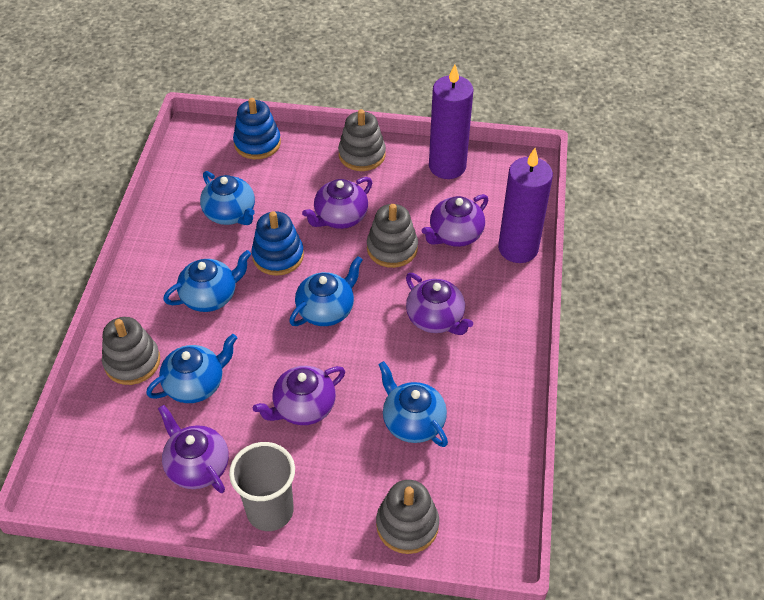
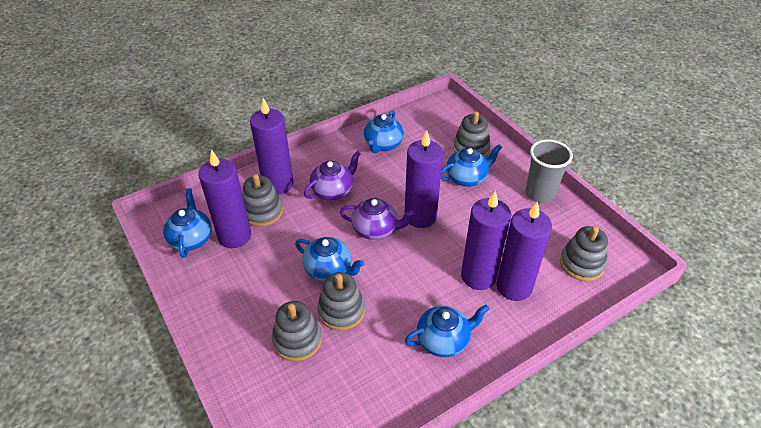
blue stacking toy: 2 -> 0
grey stacking toy: 4 -> 5
purple candle: 2 -> 5
purple teapot: 5 -> 2

